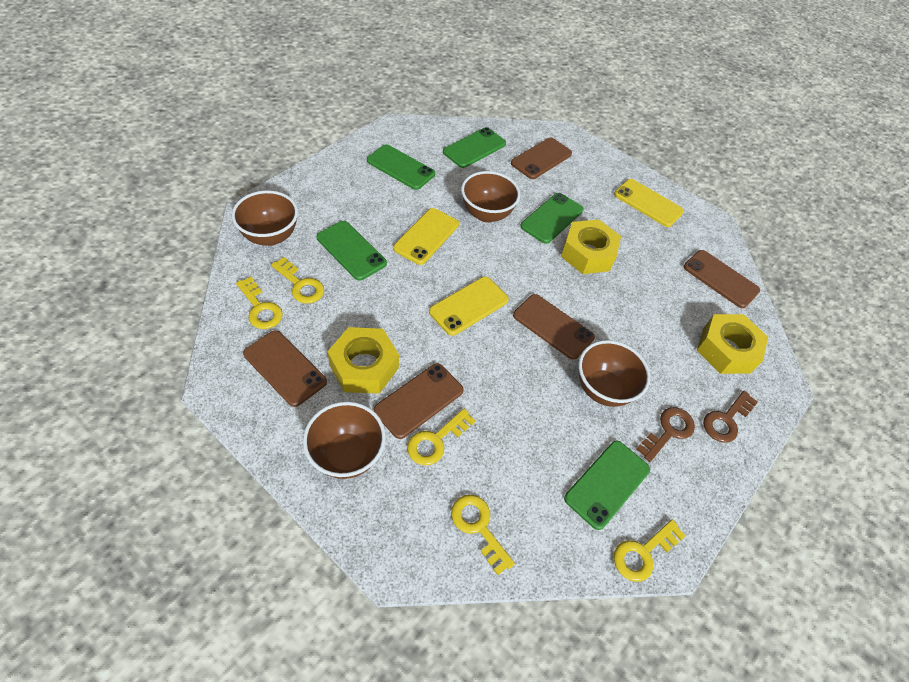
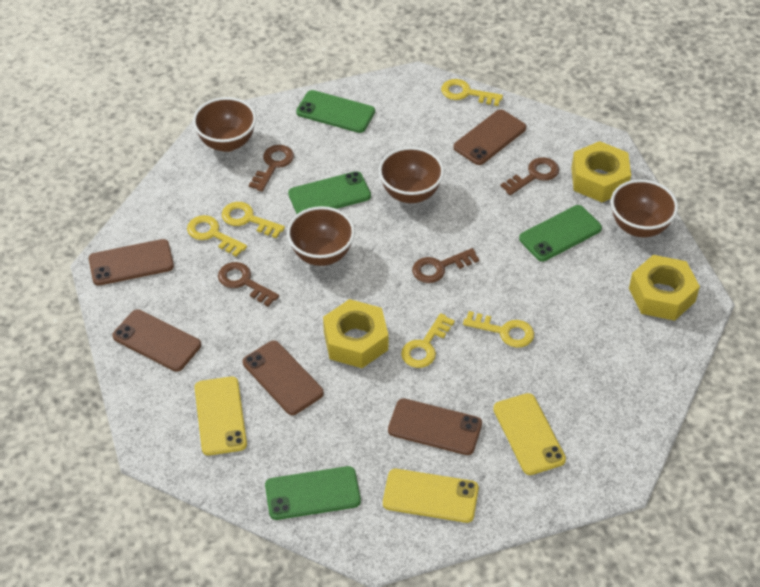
brown key: 2 -> 4
green phone: 5 -> 4

